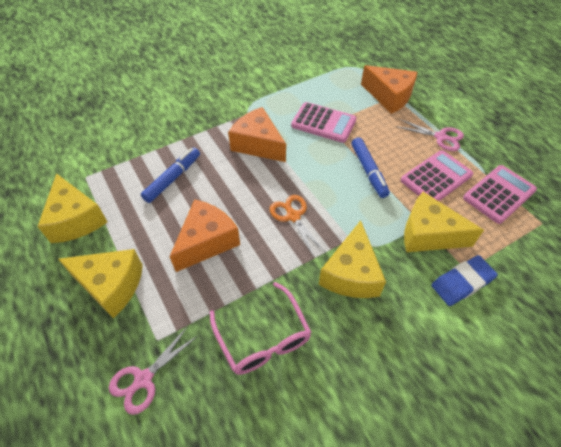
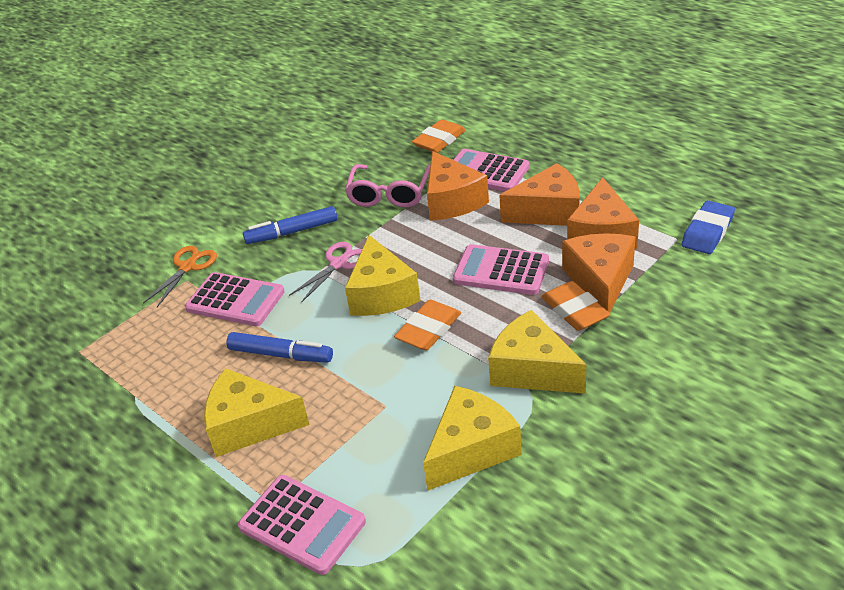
orange cheese: 3 -> 4
orange eraser: 0 -> 3
pink calculator: 3 -> 4
pink scissors: 2 -> 1

